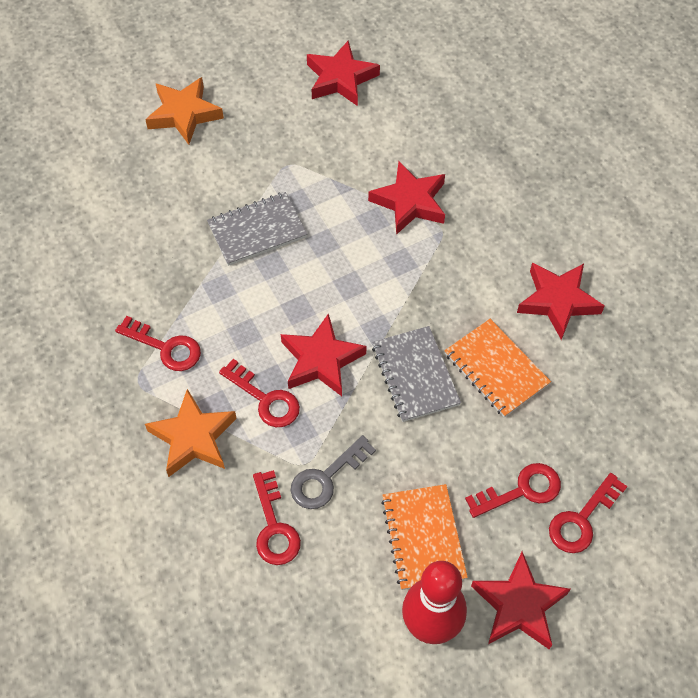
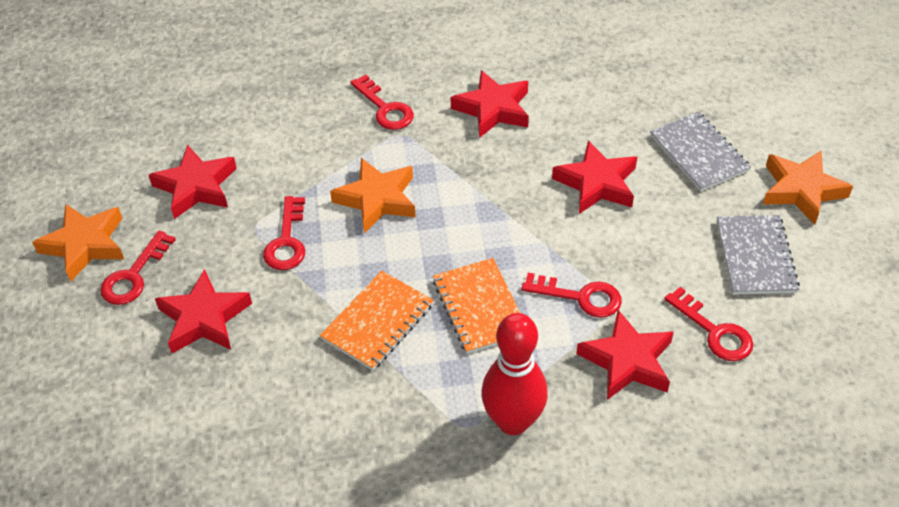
grey key: 1 -> 0
orange star: 2 -> 3

